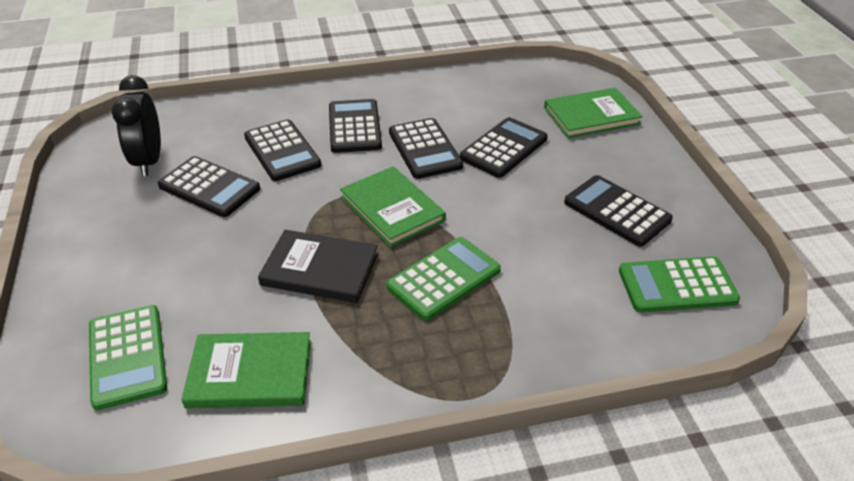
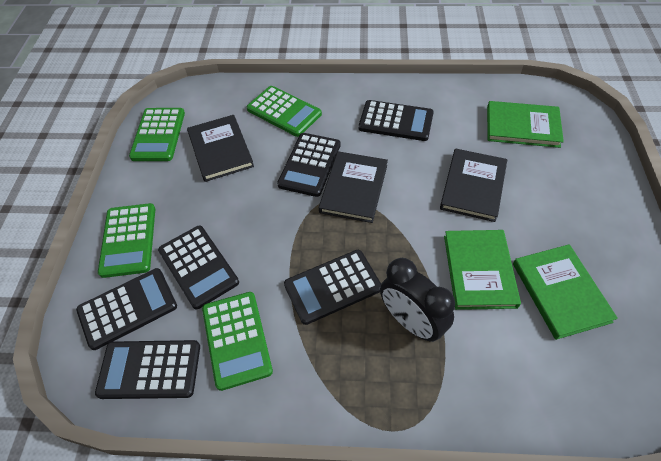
black book: 1 -> 3
green calculator: 3 -> 4

